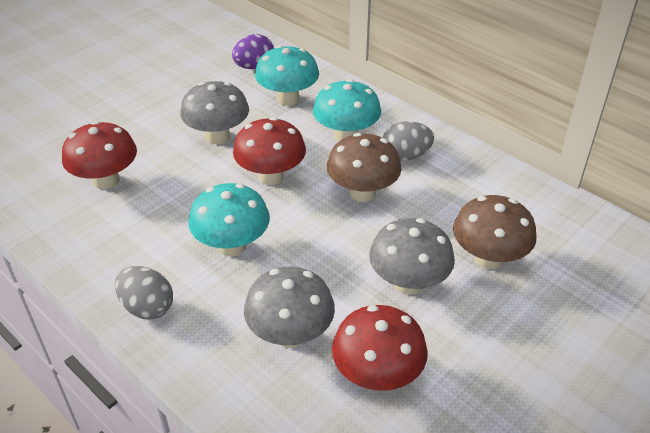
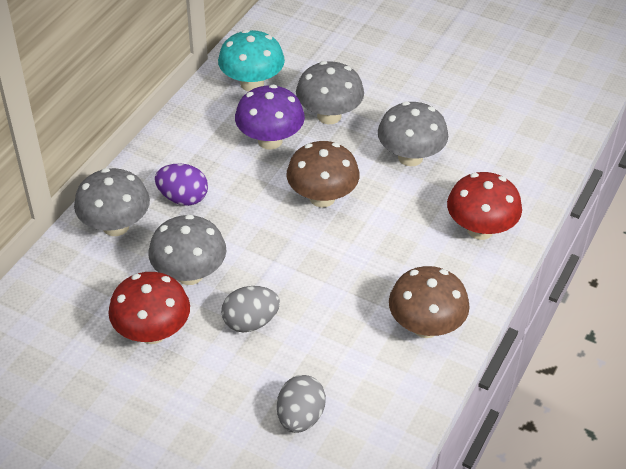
grey mushroom: 3 -> 4
purple mushroom: 0 -> 1
red mushroom: 3 -> 2
turquoise mushroom: 3 -> 1

